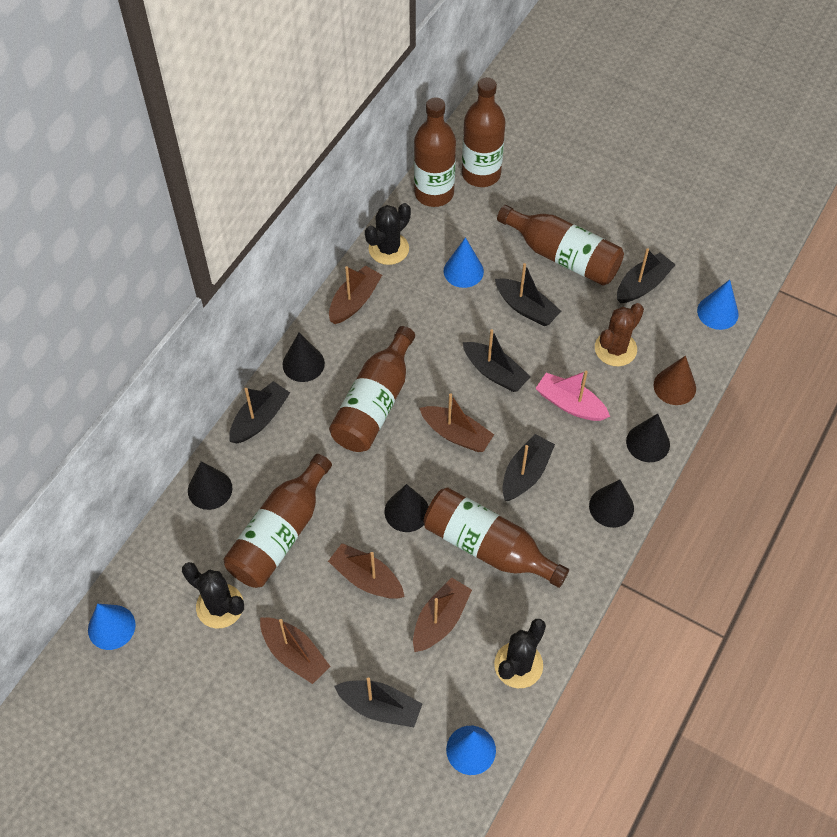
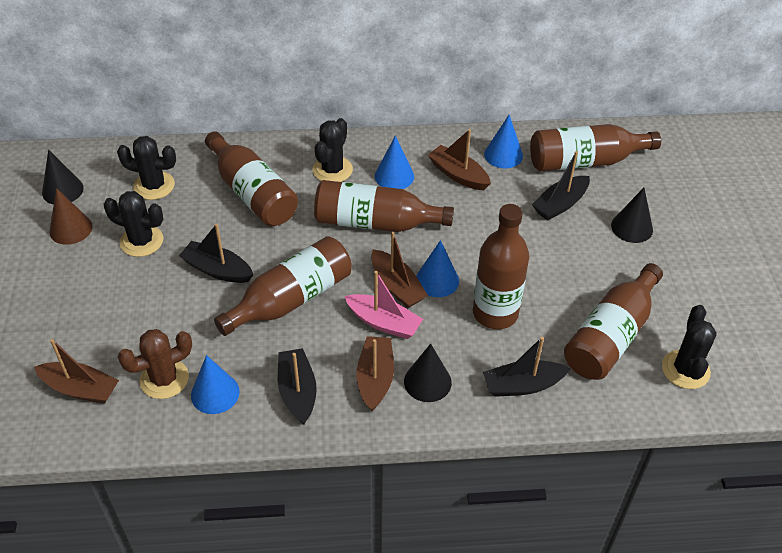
black boat: 6 -> 4
black cactus: 3 -> 4
black cone: 5 -> 3
brown boat: 5 -> 4

